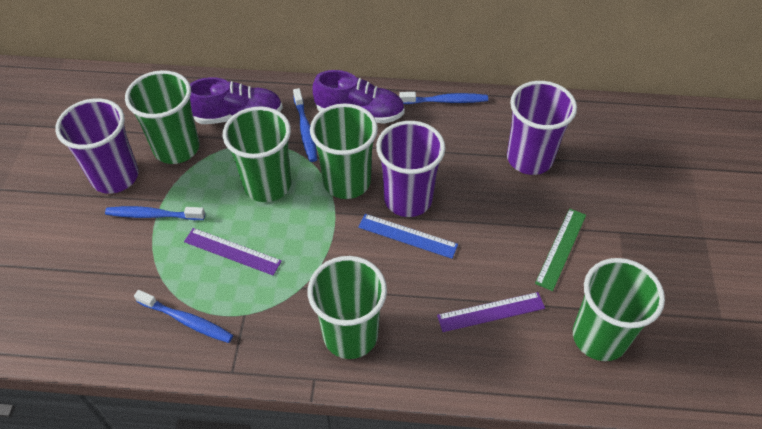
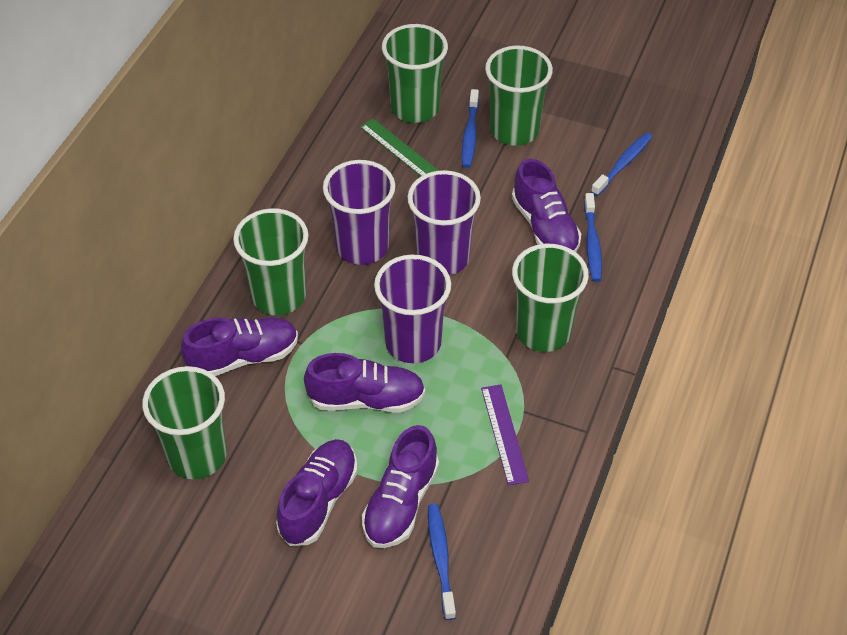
blue ruler: 1 -> 0
purple ruler: 2 -> 1
purple shoe: 2 -> 5

